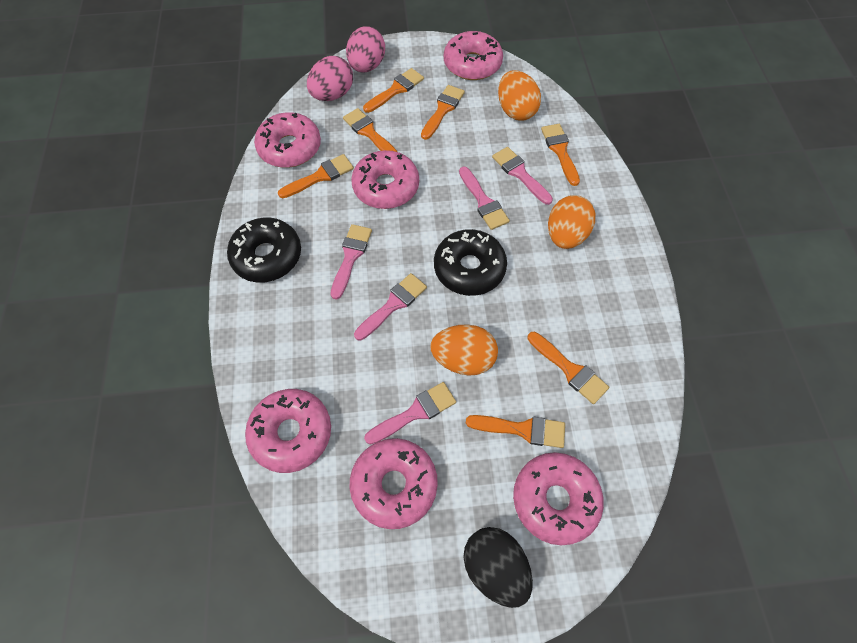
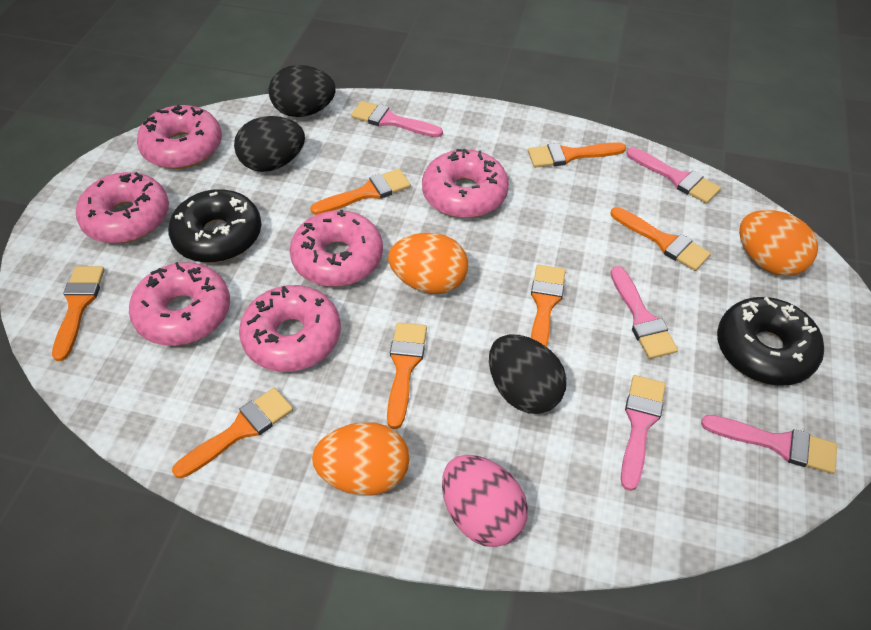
black egg: 1 -> 3
pink egg: 2 -> 1

